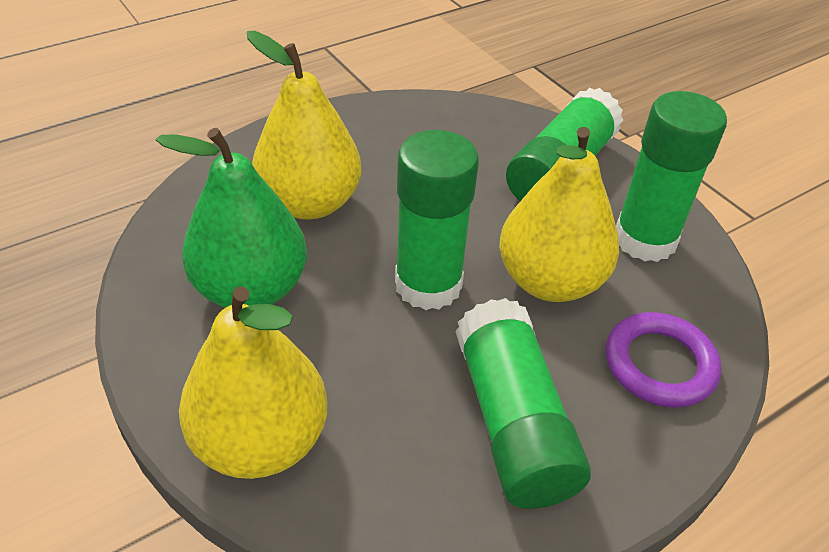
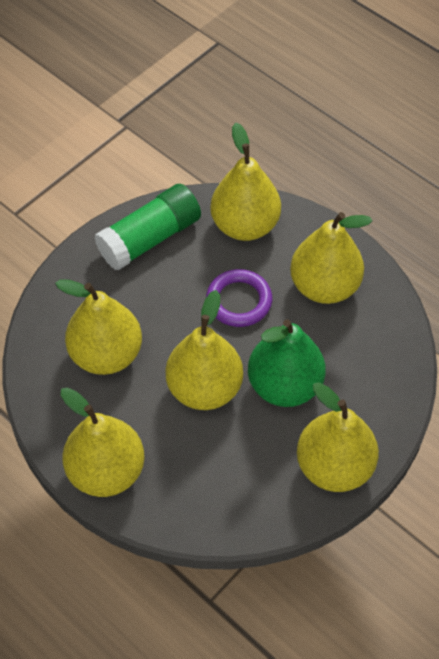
green glue stick: 4 -> 1
yellow pear: 3 -> 6

